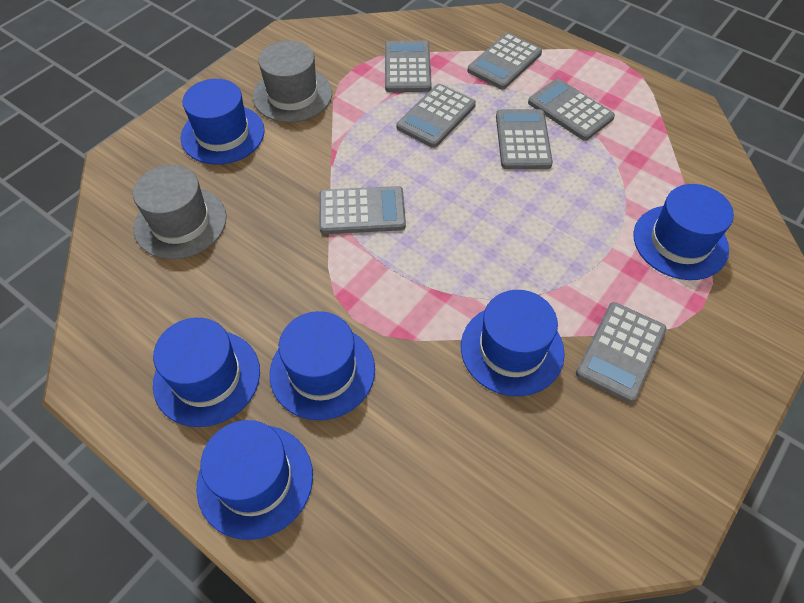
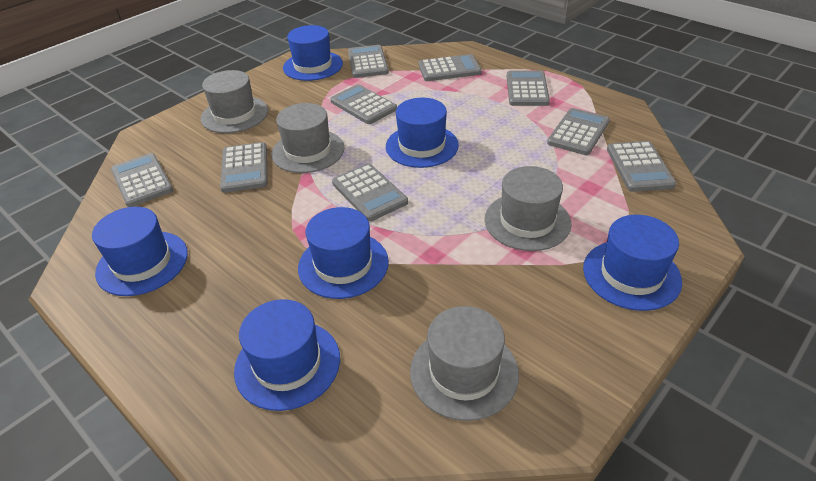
grey calculator: 7 -> 9
grey hat: 2 -> 4

